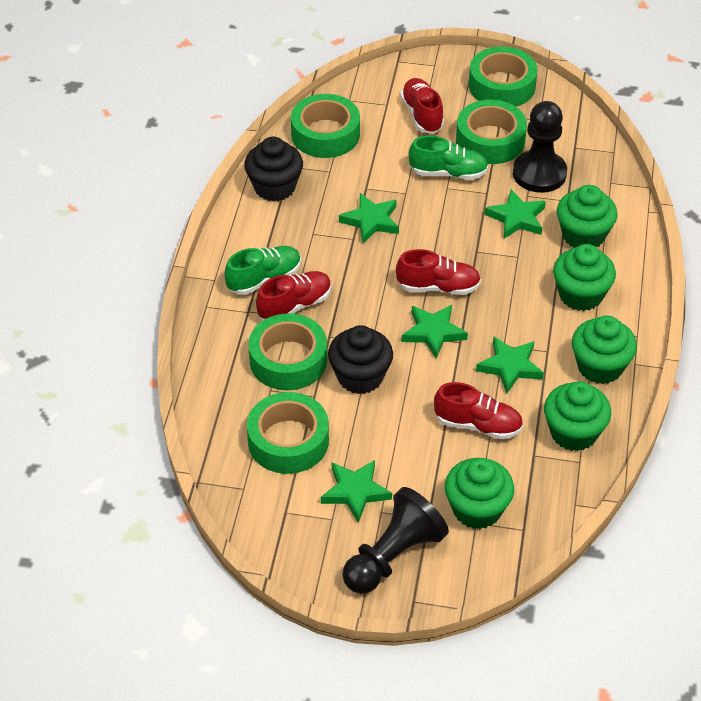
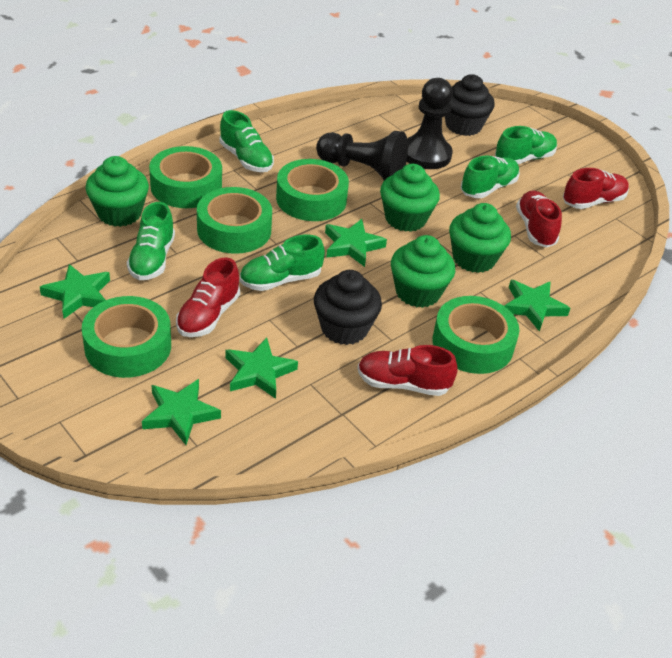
green cupcake: 5 -> 4
green shoe: 2 -> 5

